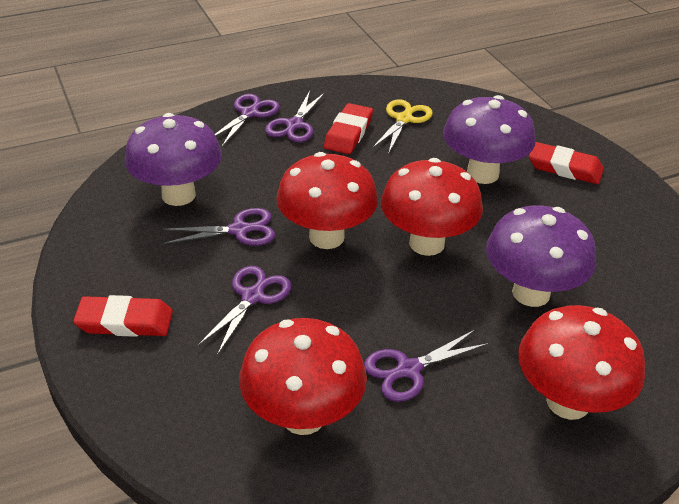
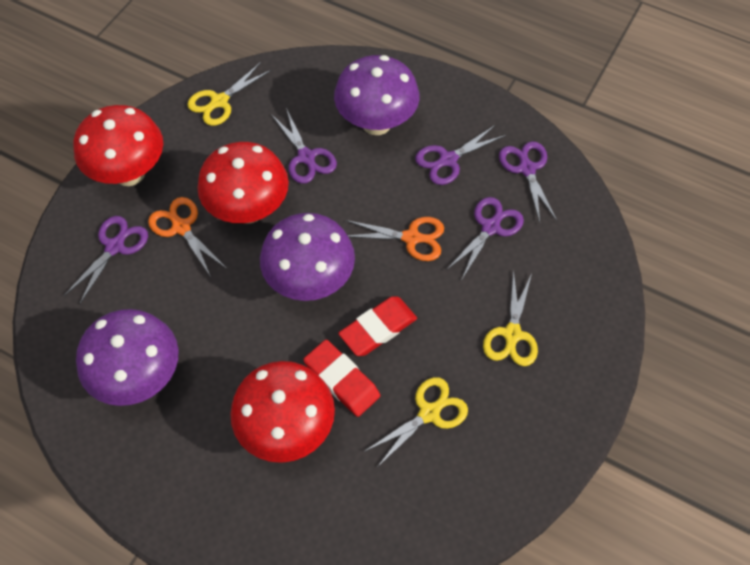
orange scissors: 0 -> 2
red eraser: 3 -> 2
red mushroom: 4 -> 3
yellow scissors: 1 -> 3

